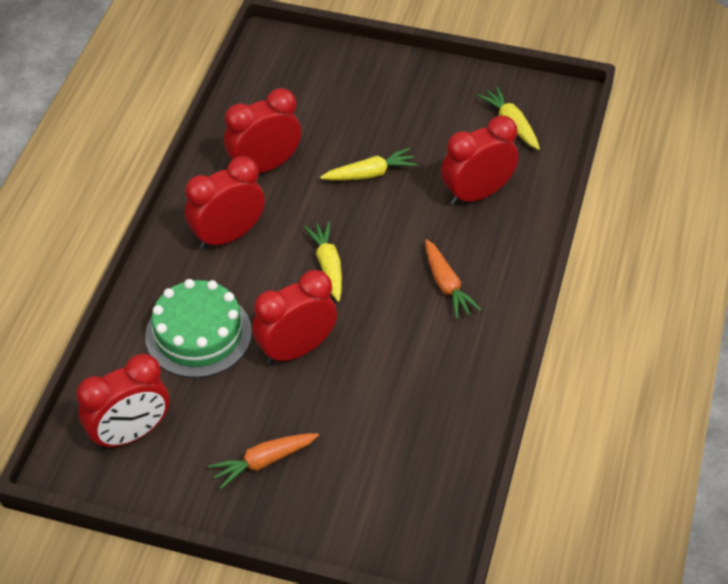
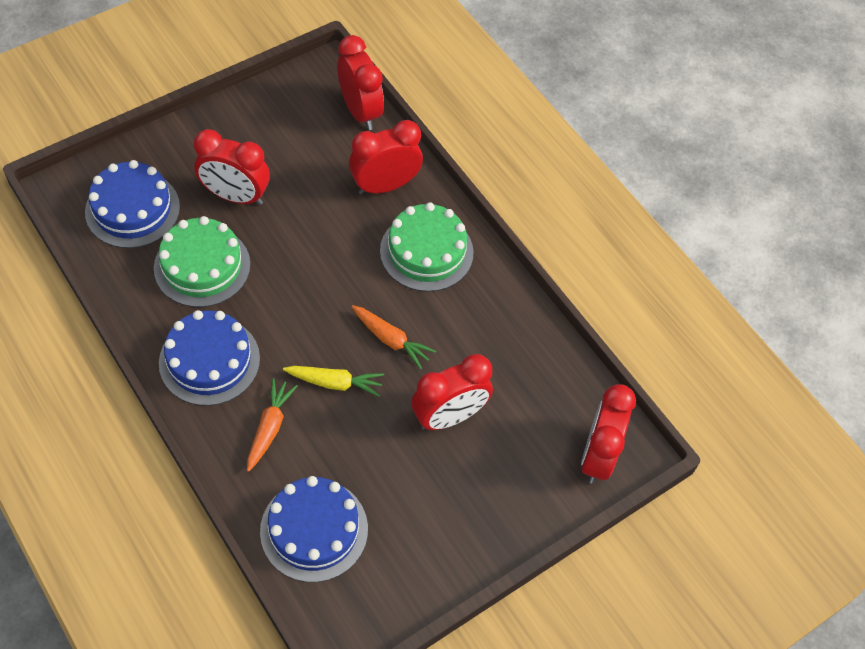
blue cake: 0 -> 3
green cake: 1 -> 2
yellow carrot: 3 -> 1

